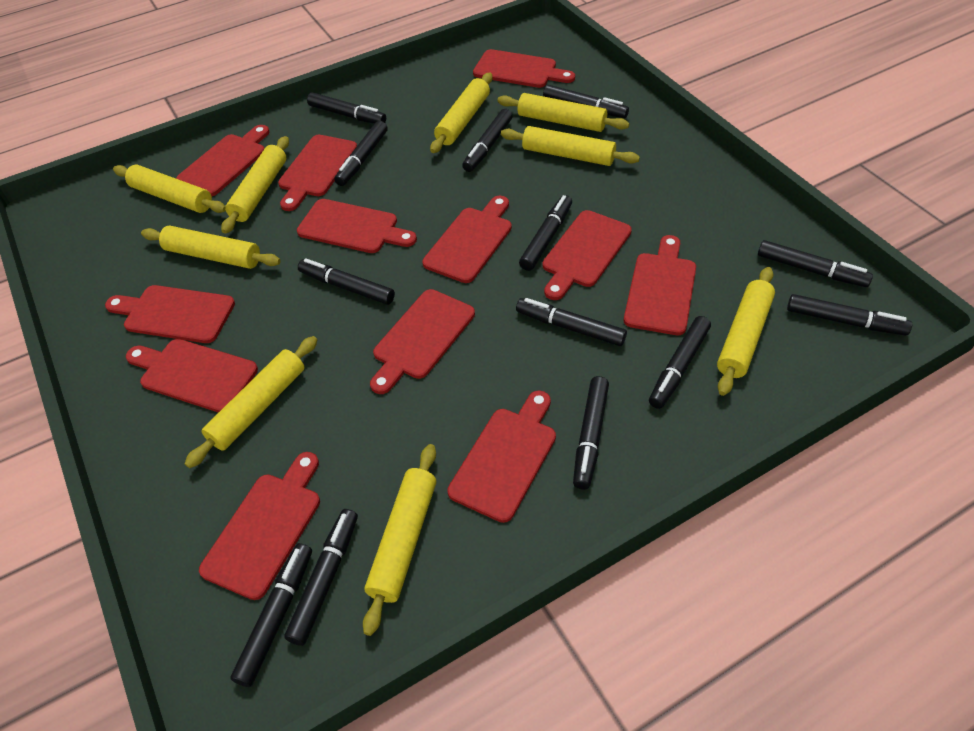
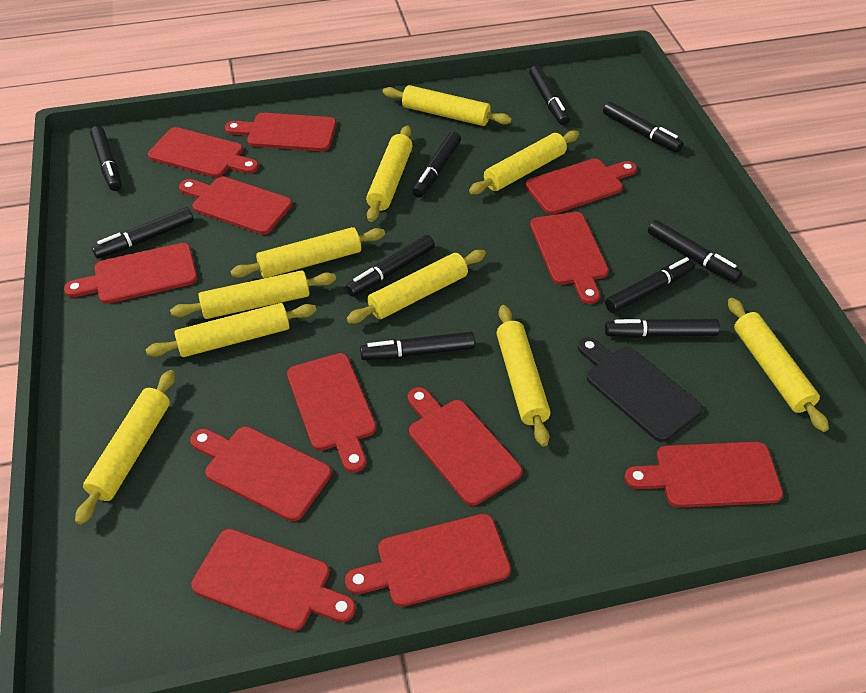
black cutting board: 0 -> 1
black marker: 13 -> 10
yellow rolling pin: 9 -> 10

